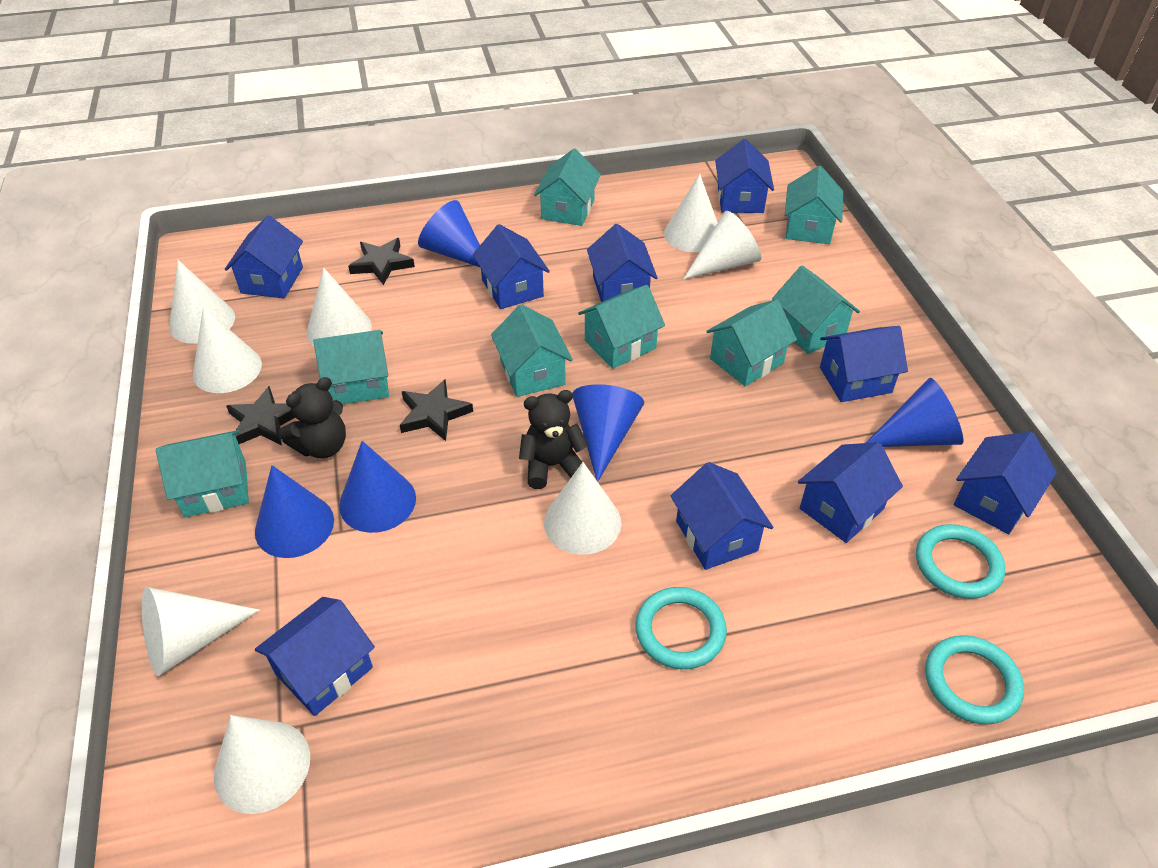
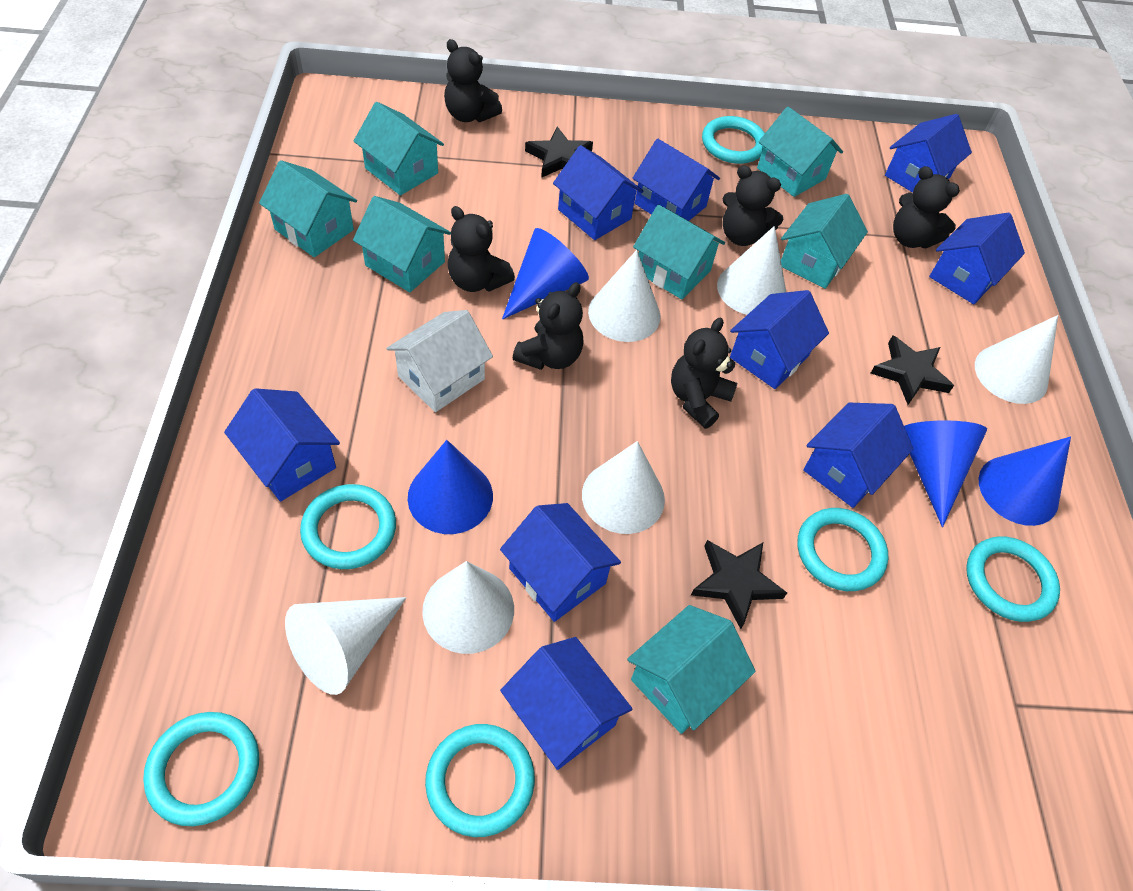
black teddy bear: 2 -> 6
blue cone: 5 -> 4
turquoise house: 8 -> 7
turquoise ring: 3 -> 6
white cone: 8 -> 6
white house: 0 -> 1

